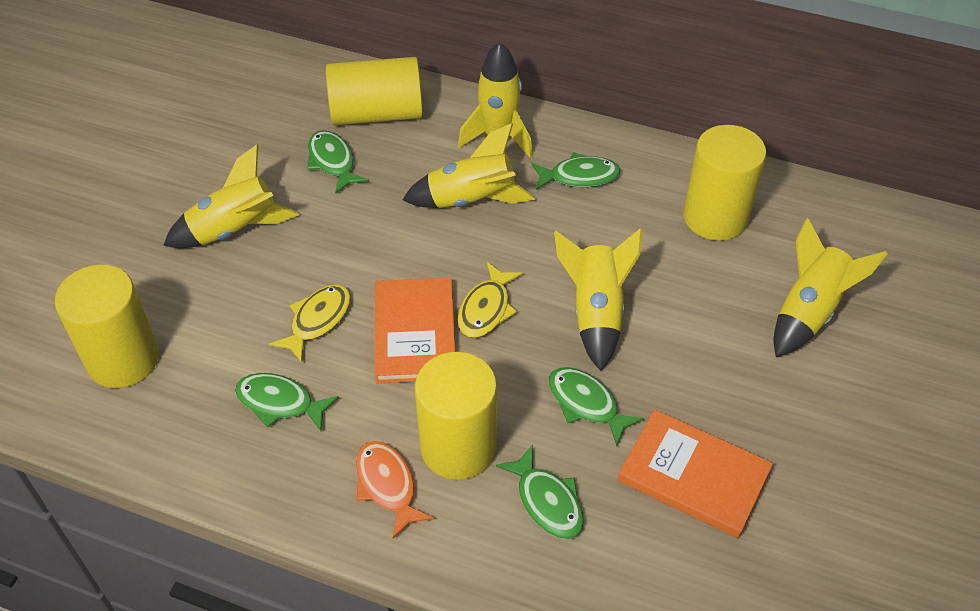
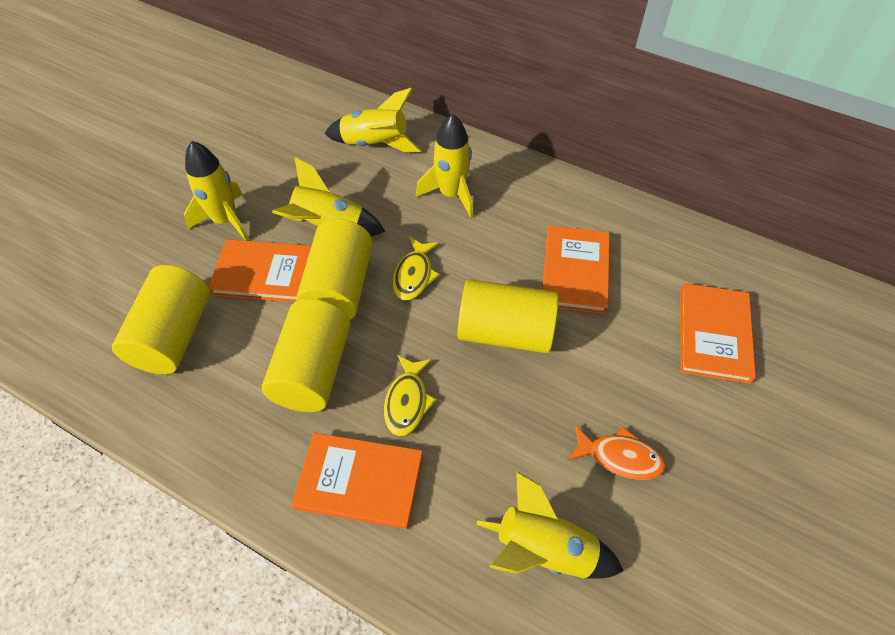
green fish: 5 -> 0
orange book: 2 -> 4

